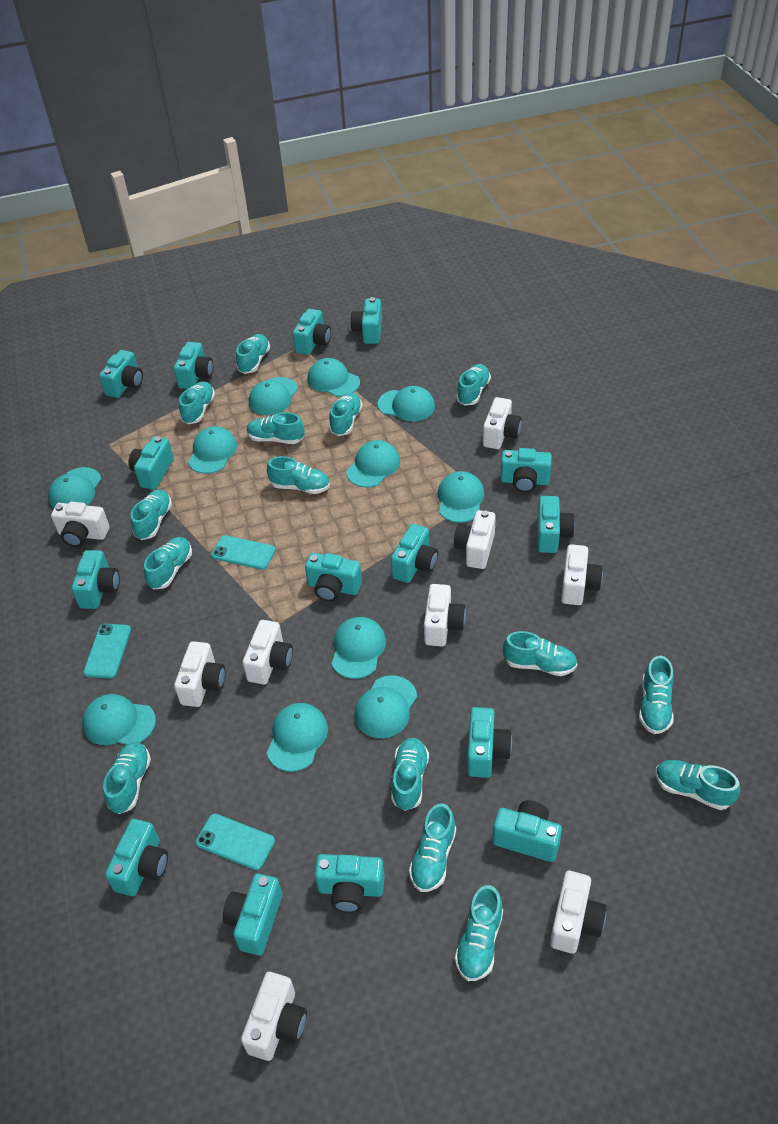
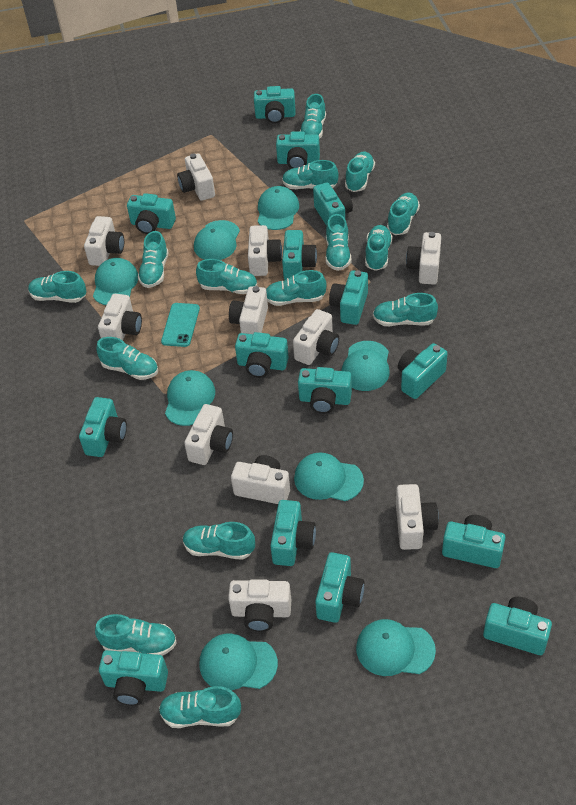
turquoise cap: 11 -> 8
turquoise phone: 3 -> 1
white camera: 9 -> 11

